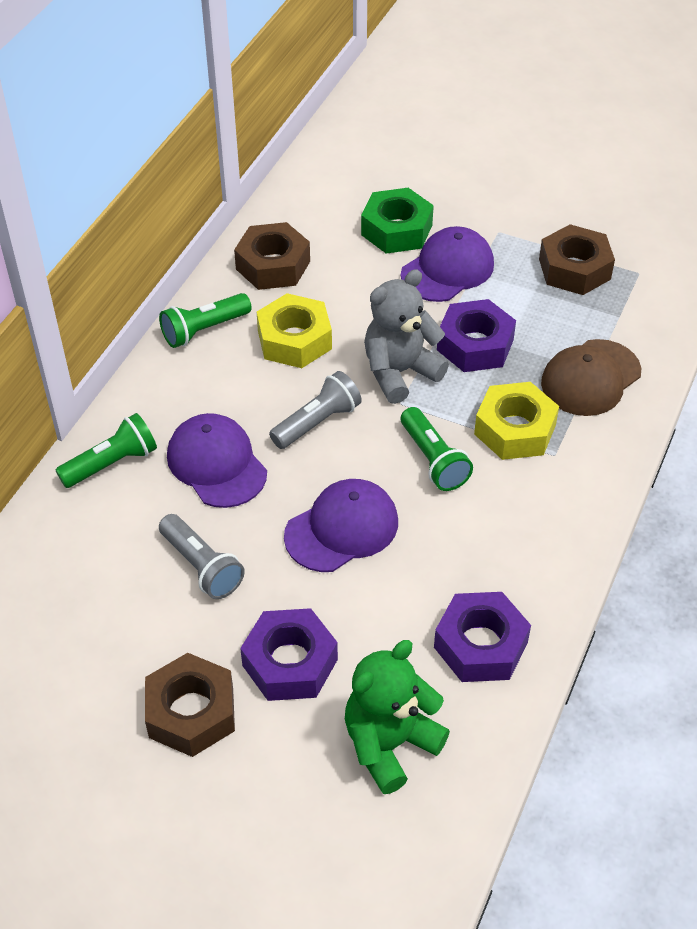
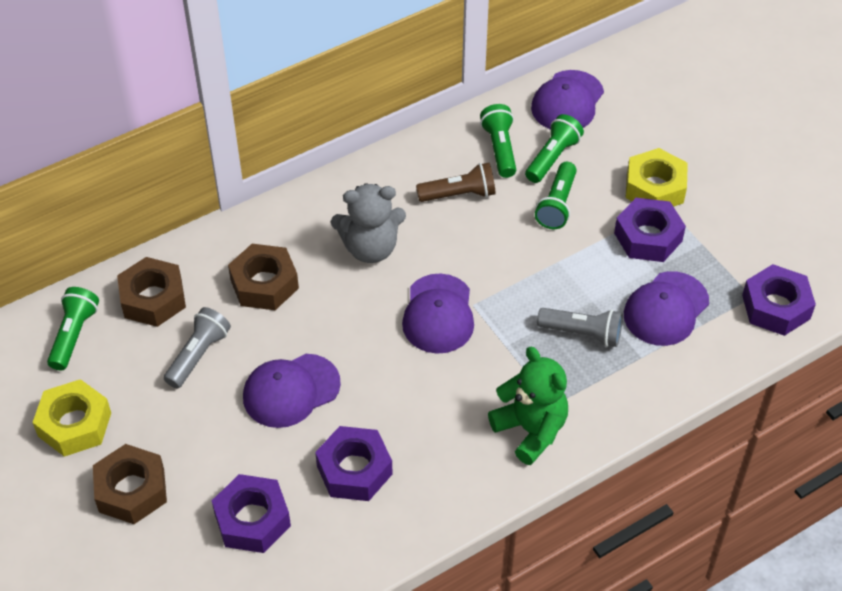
brown cap: 1 -> 0
brown flashlight: 0 -> 1
green flashlight: 3 -> 4
green nut: 1 -> 0
purple cap: 3 -> 4
purple nut: 3 -> 4

